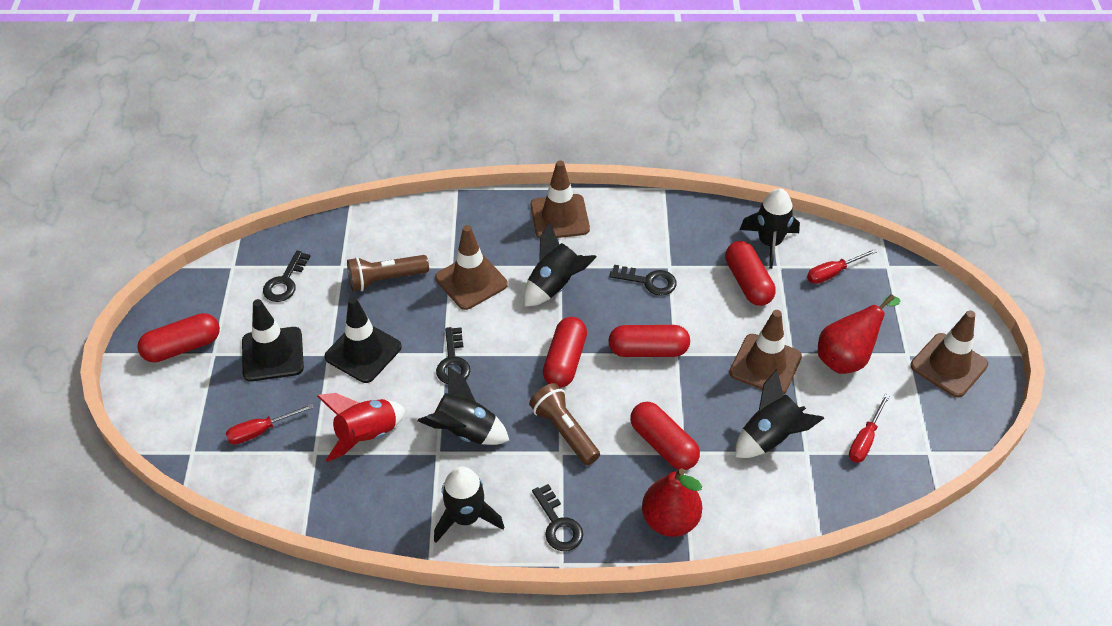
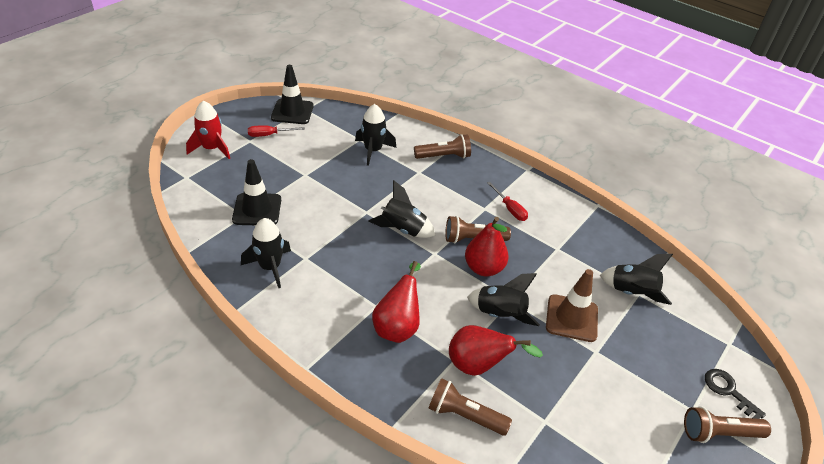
black key: 4 -> 1
brown flashlight: 2 -> 4
brown traffic cone: 4 -> 1
red capsule: 5 -> 0
red pear: 2 -> 3
red screwdriver: 3 -> 2

